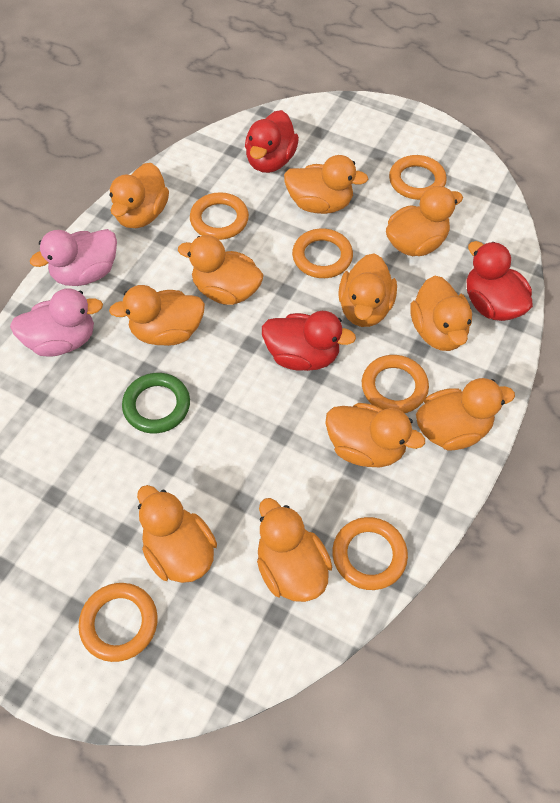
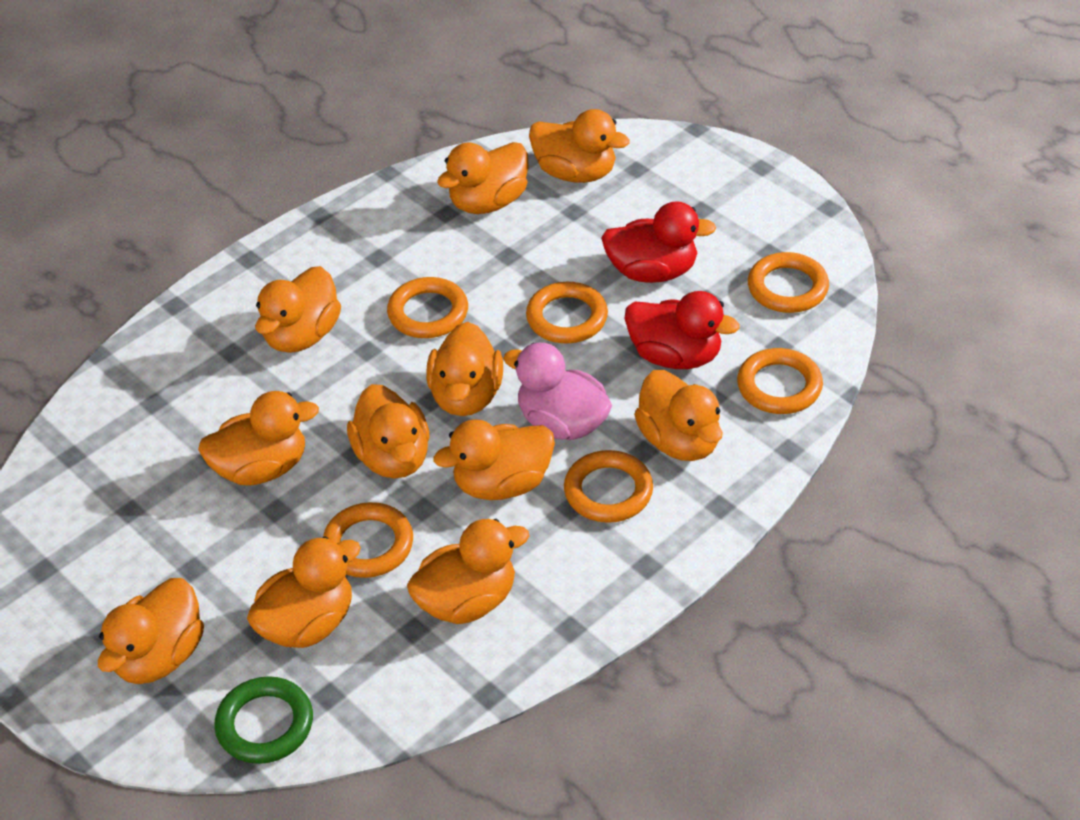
pink duck: 2 -> 1
red duck: 3 -> 2

